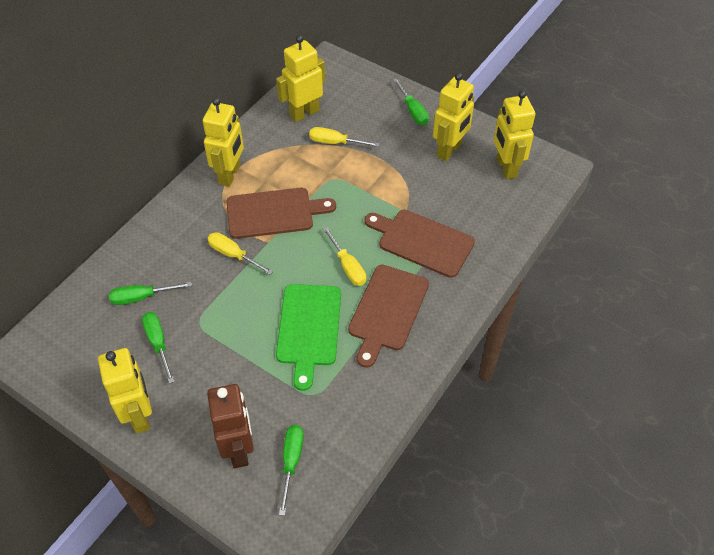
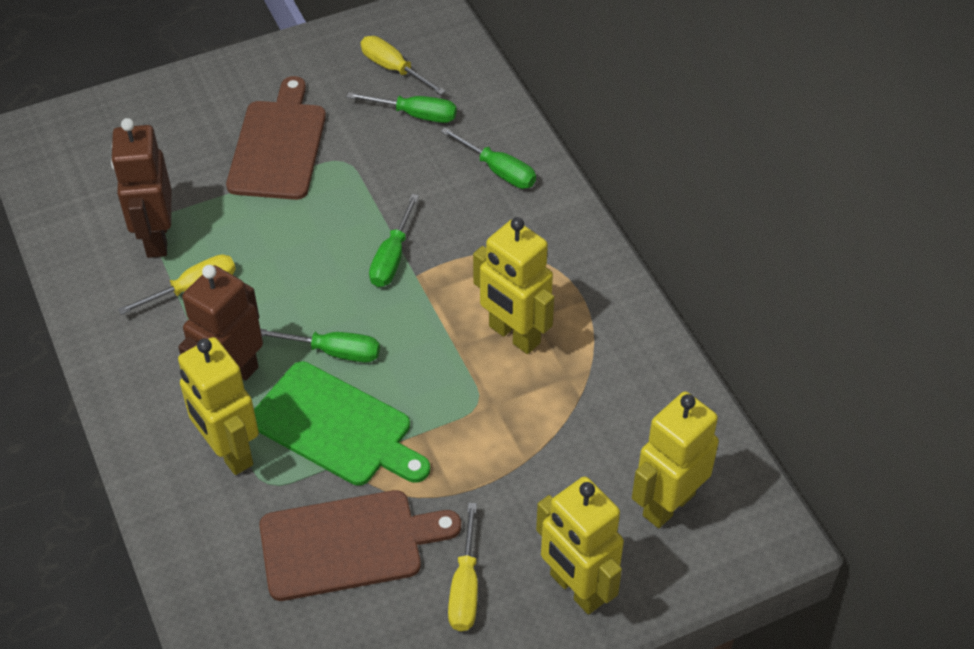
brown cutting board: 3 -> 2
brown robot: 1 -> 2
yellow robot: 5 -> 4

